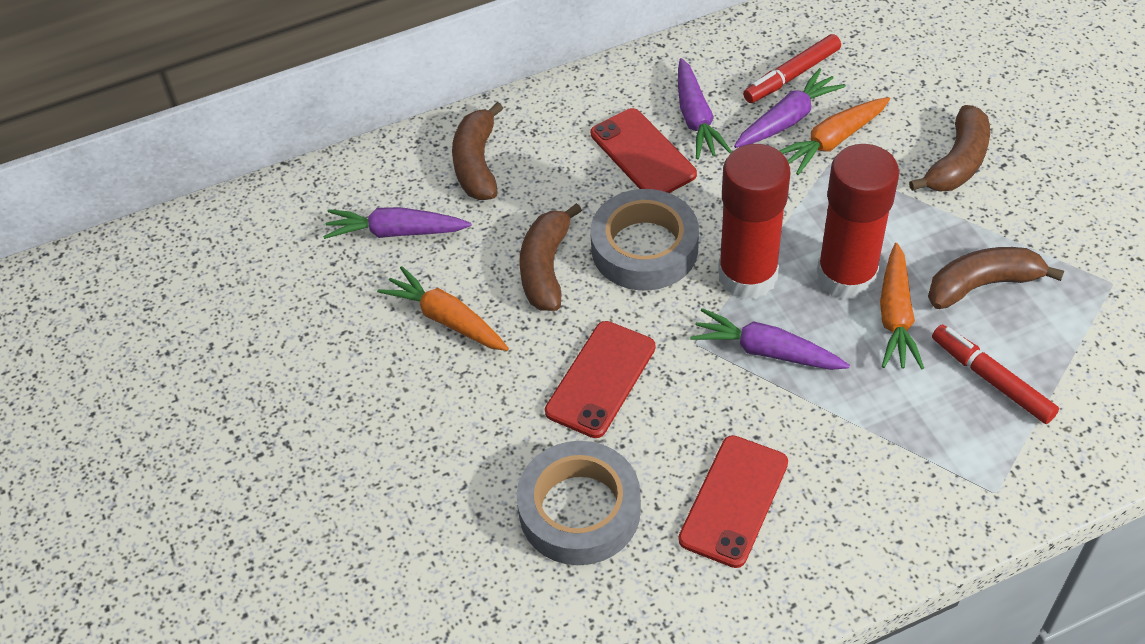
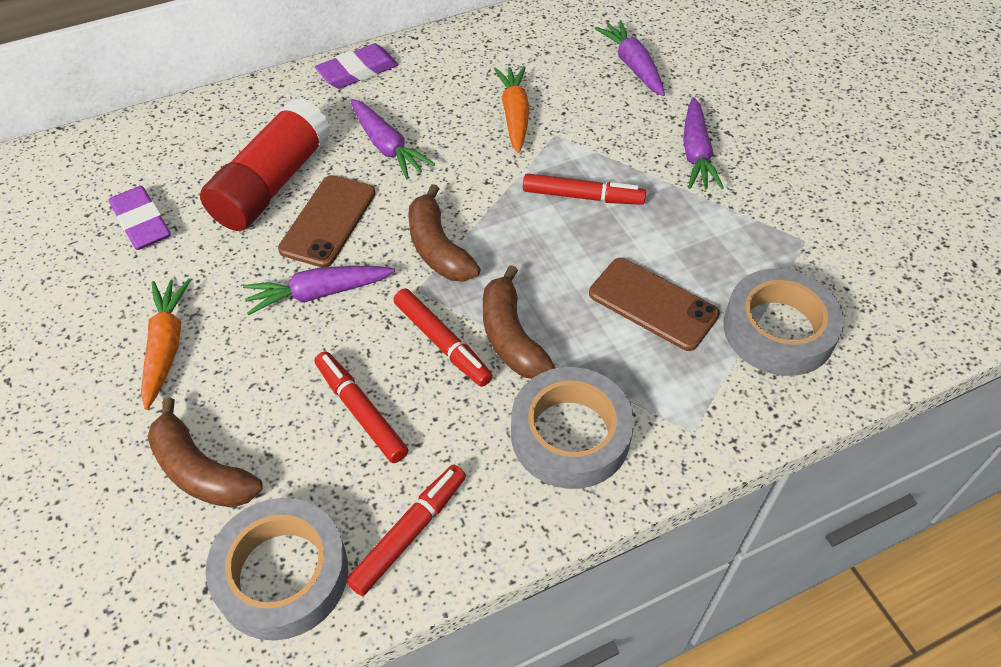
brown banana: 4 -> 3
brown phone: 0 -> 2
grey tape: 2 -> 3
orange carrot: 3 -> 2
purple eraser: 0 -> 2
red glue stick: 2 -> 1
red marker: 2 -> 4
red phone: 3 -> 0

